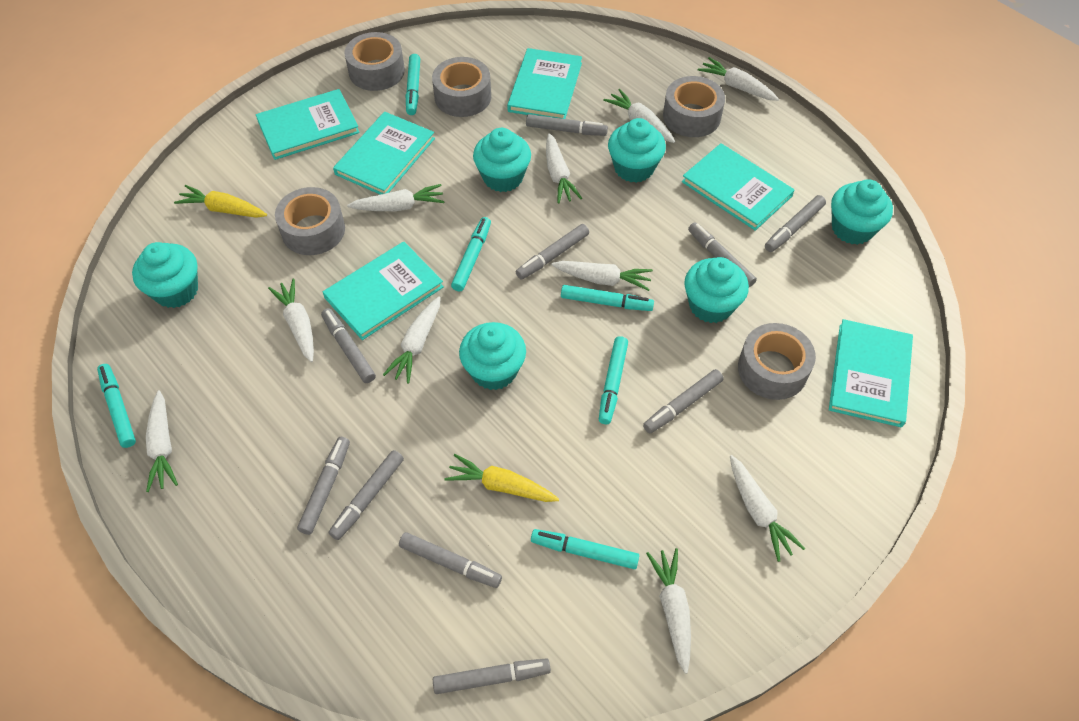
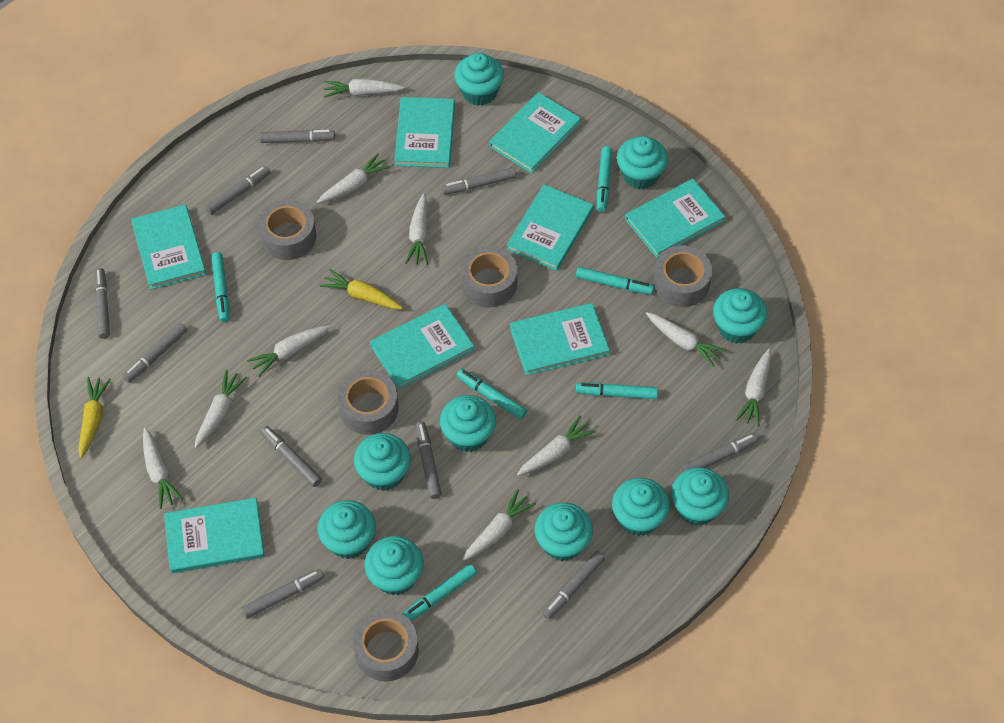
turquoise book: 6 -> 8
turquoise cupcake: 6 -> 10

